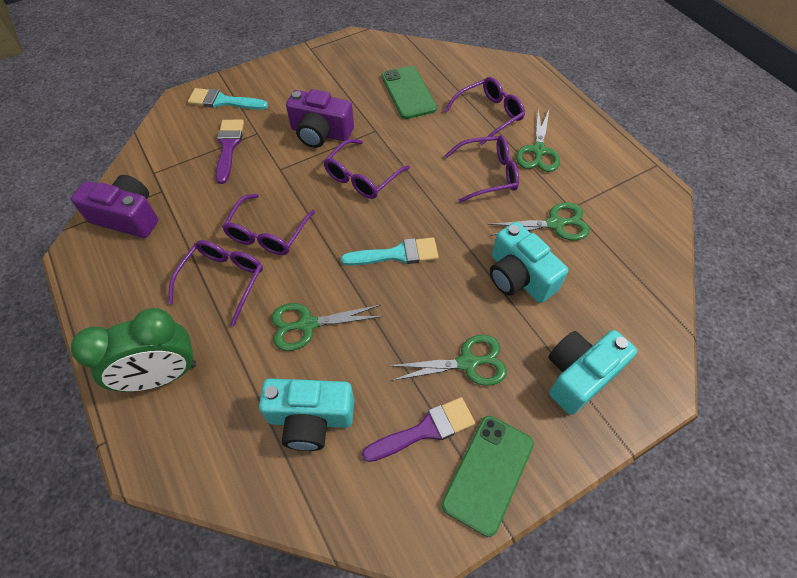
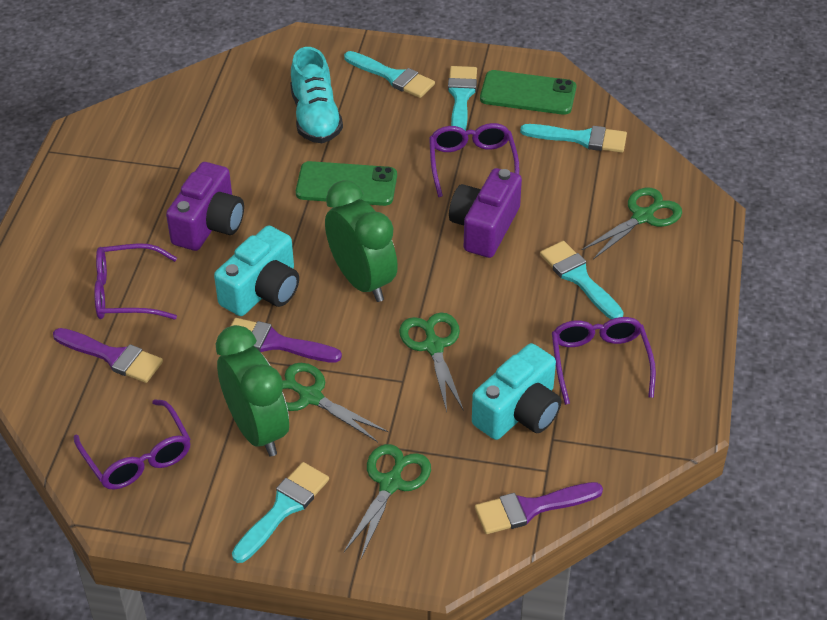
green clock: 1 -> 2
purple brush: 2 -> 3
purple glasses: 5 -> 4
turquoise brush: 2 -> 5
turquoise camera: 3 -> 2
turquoise shoe: 0 -> 1

